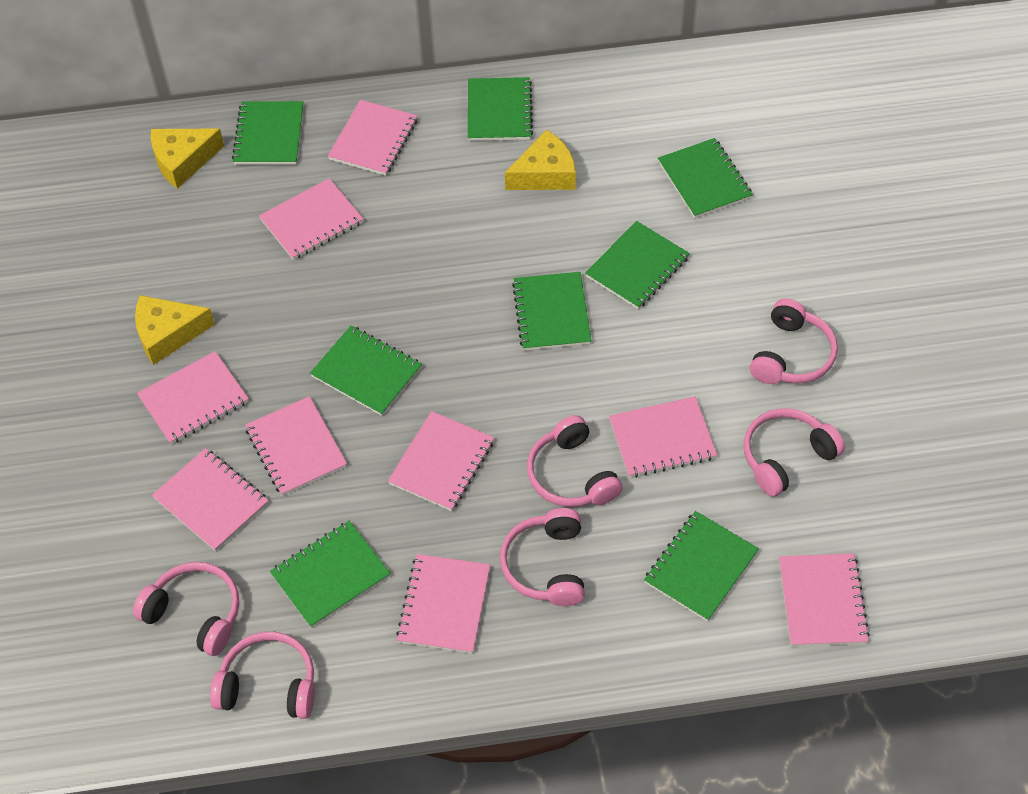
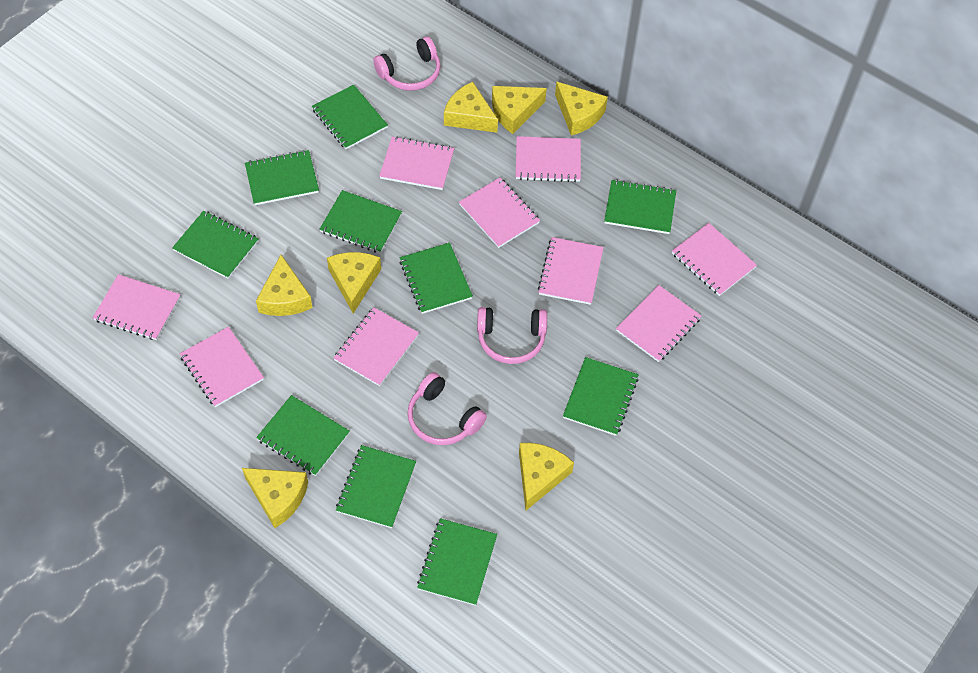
green notebook: 8 -> 10
pink headphones: 6 -> 3
yellow cheese: 3 -> 7

